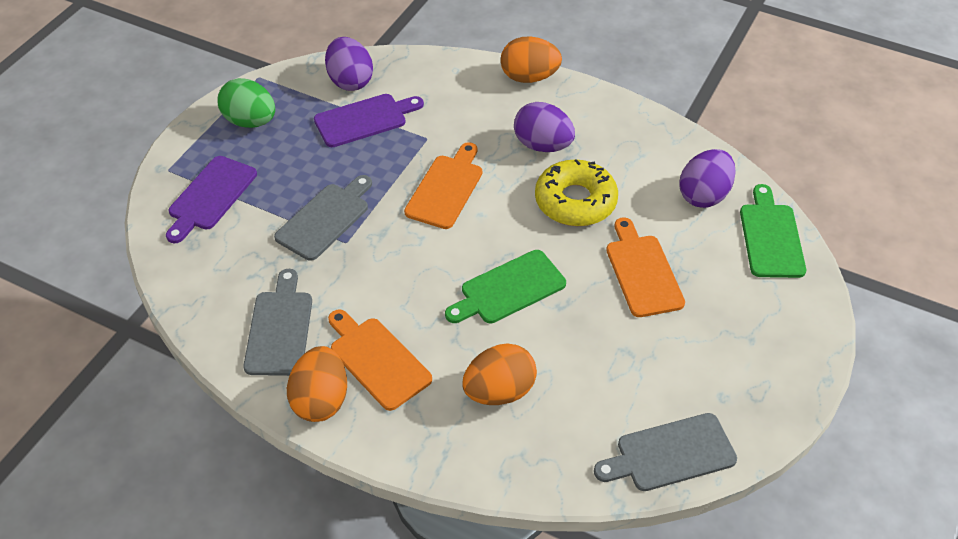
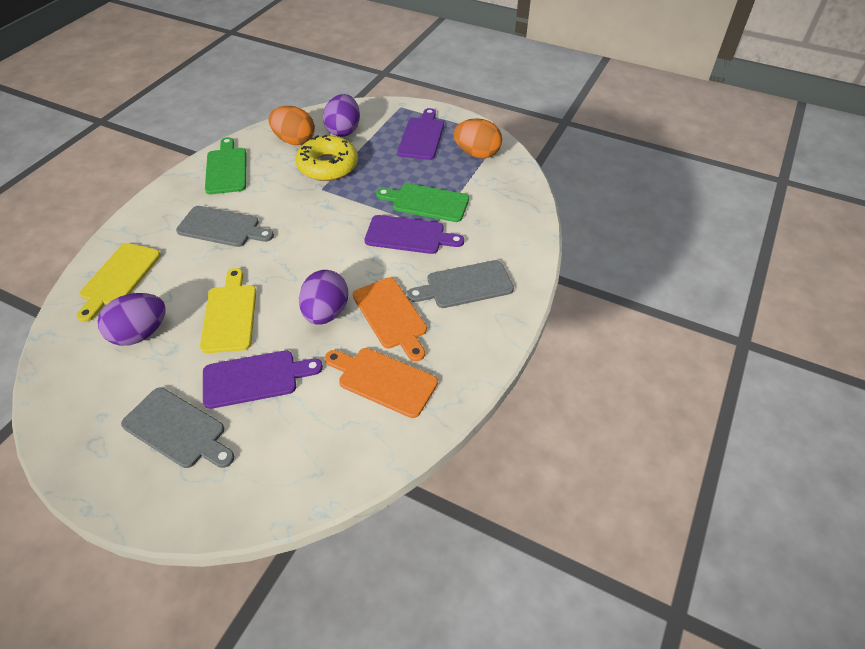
green egg: 1 -> 0
orange cutting board: 3 -> 2
orange egg: 3 -> 2
purple cutting board: 2 -> 3
yellow cutting board: 0 -> 2

